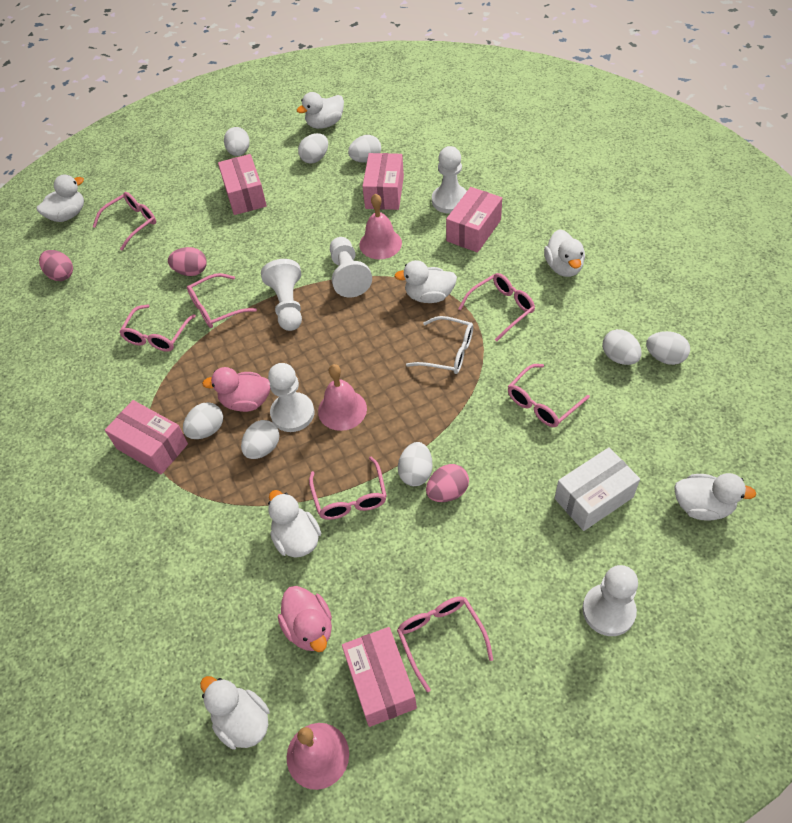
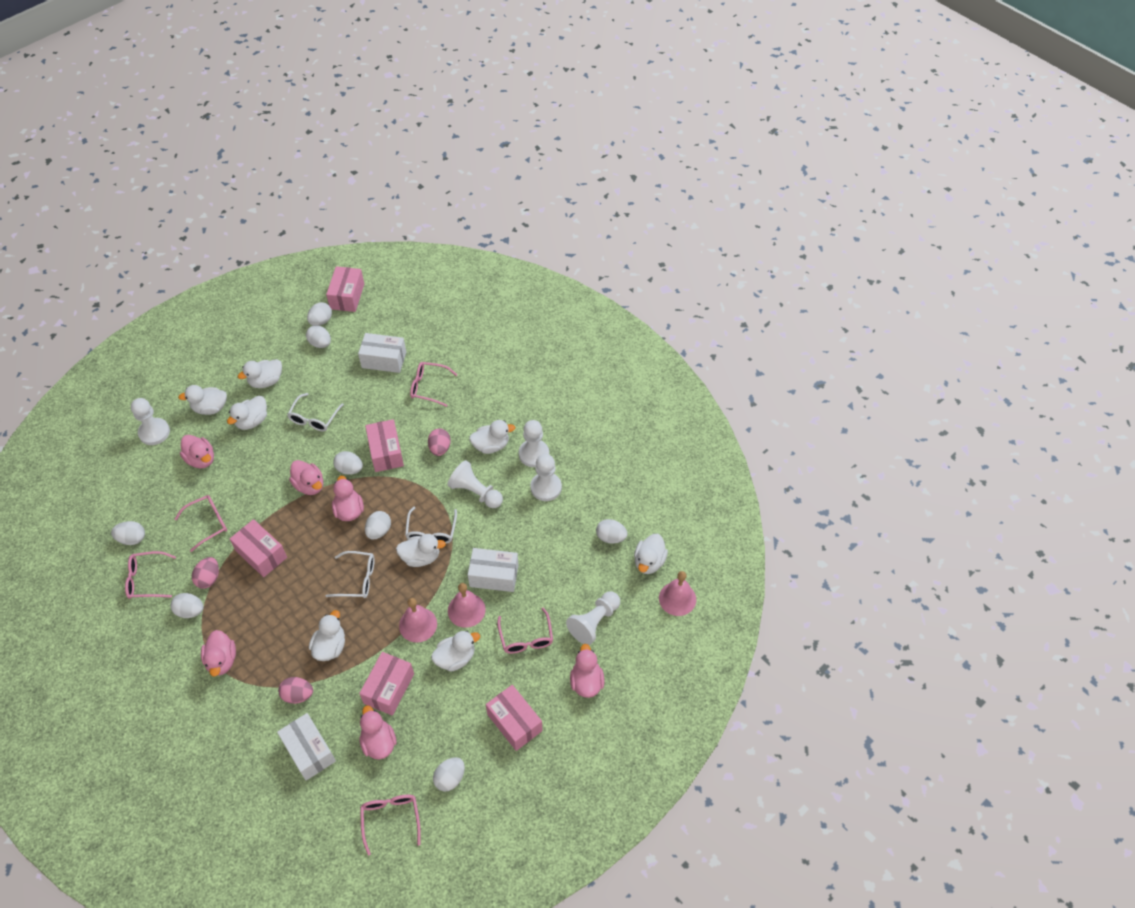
pink duck: 2 -> 6
pink glasses: 7 -> 5
white box: 1 -> 3
white duck: 7 -> 8
white glasses: 1 -> 3

